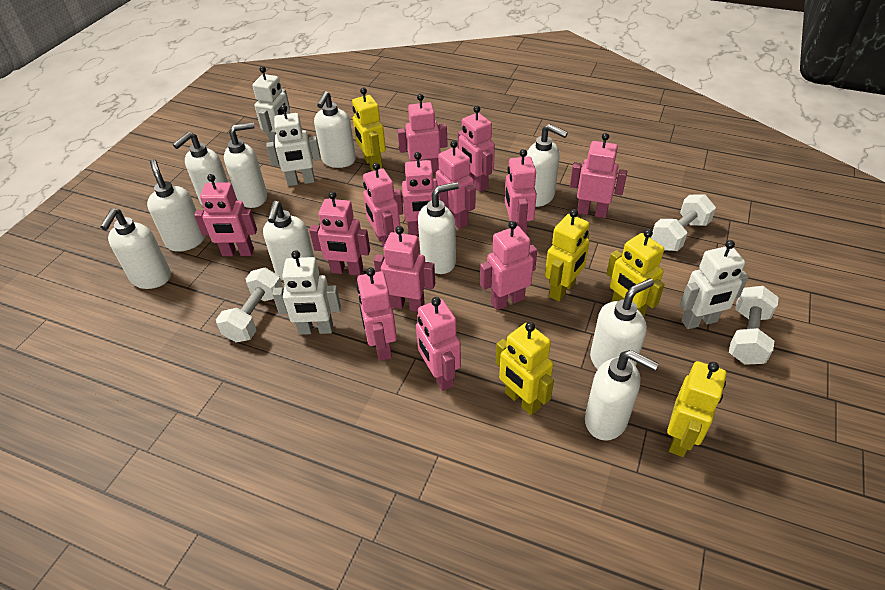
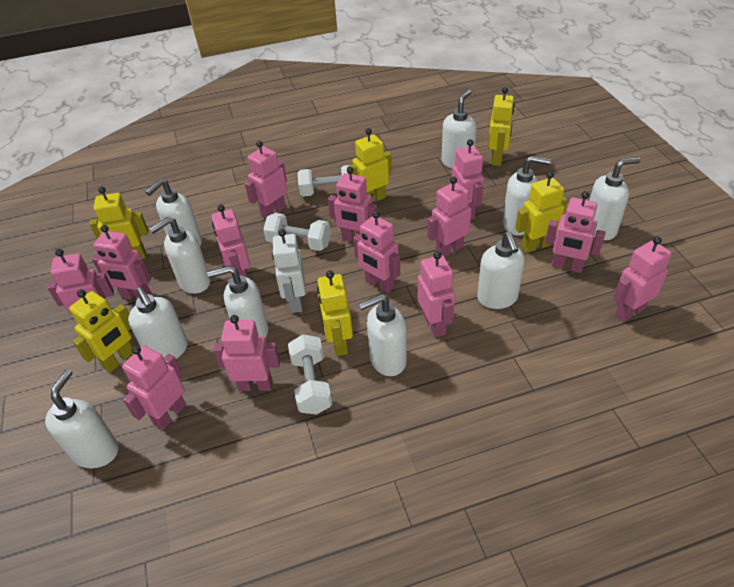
white robot: 4 -> 1
yellow robot: 5 -> 6

